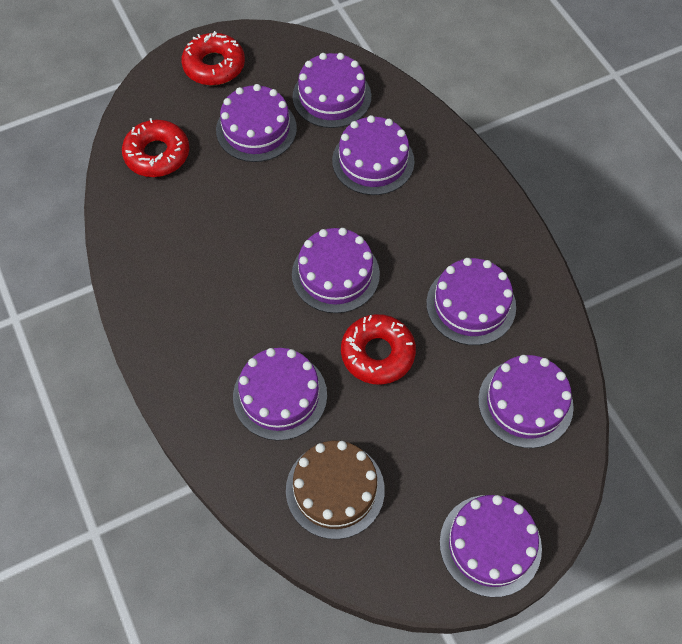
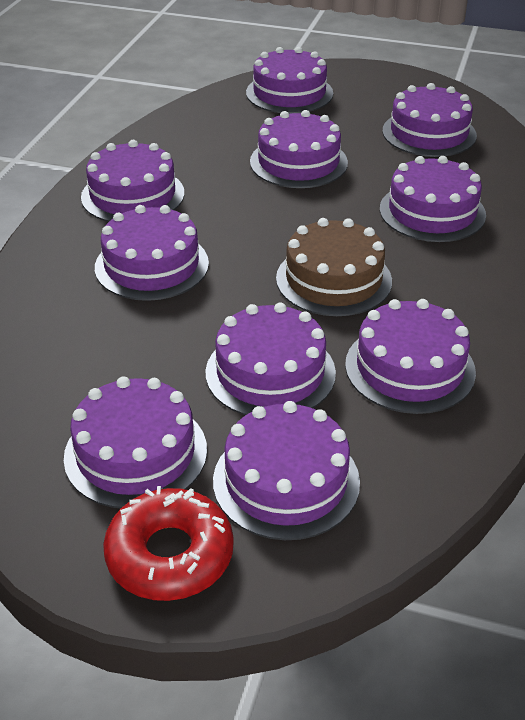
purple cake: 8 -> 10
red donut: 3 -> 1

